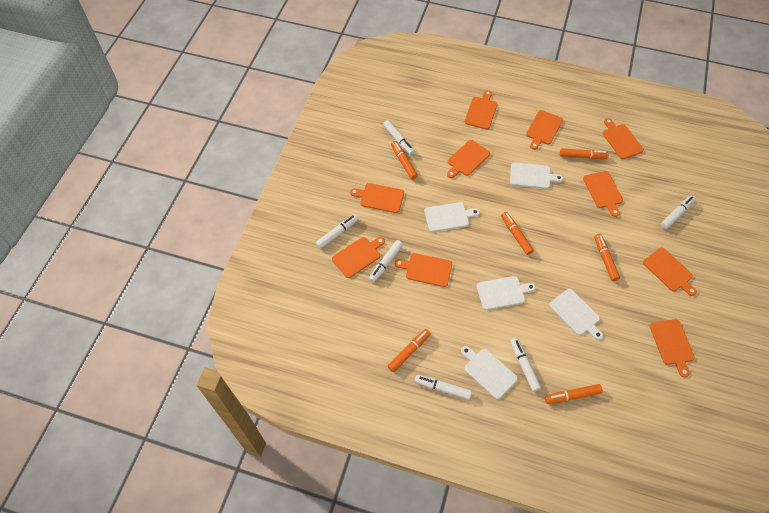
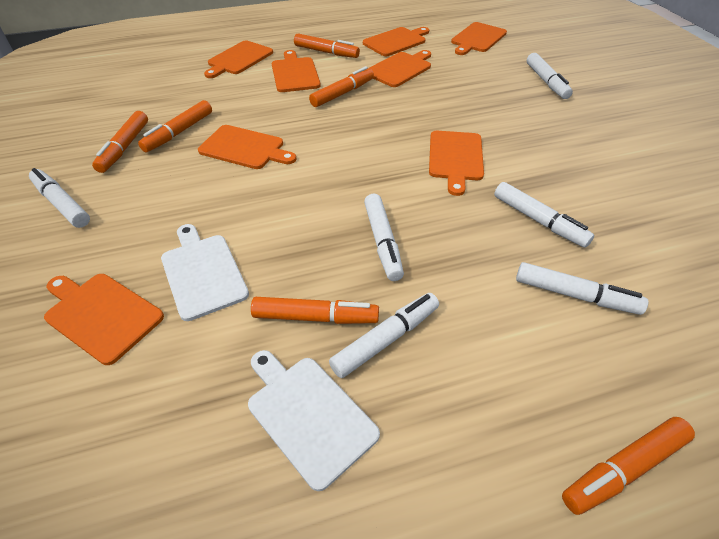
orange cutting board: 10 -> 8
white cutting board: 5 -> 2

